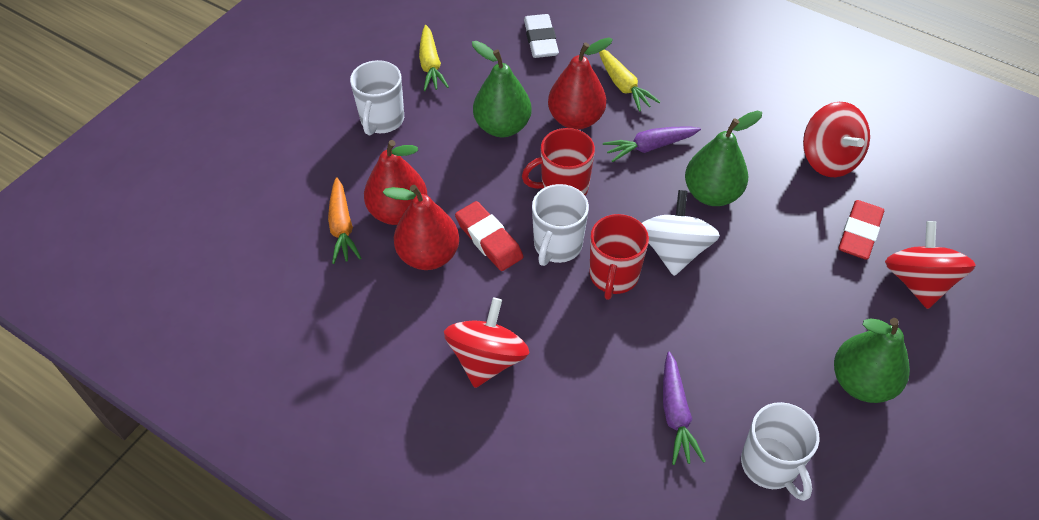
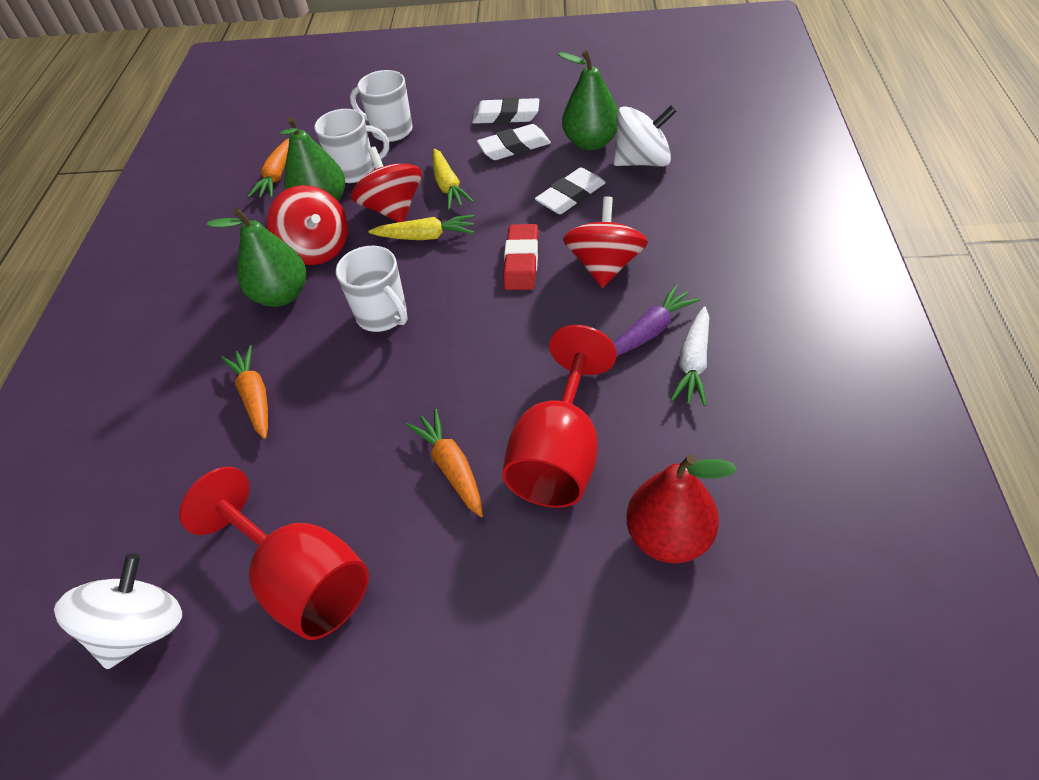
orange carrot: 1 -> 3
purple carrot: 2 -> 1
red eraser: 2 -> 1
red goblet: 0 -> 2
red mug: 2 -> 0
red pear: 3 -> 1
white carrot: 0 -> 1
white eraser: 1 -> 3
white spinning top: 1 -> 2

